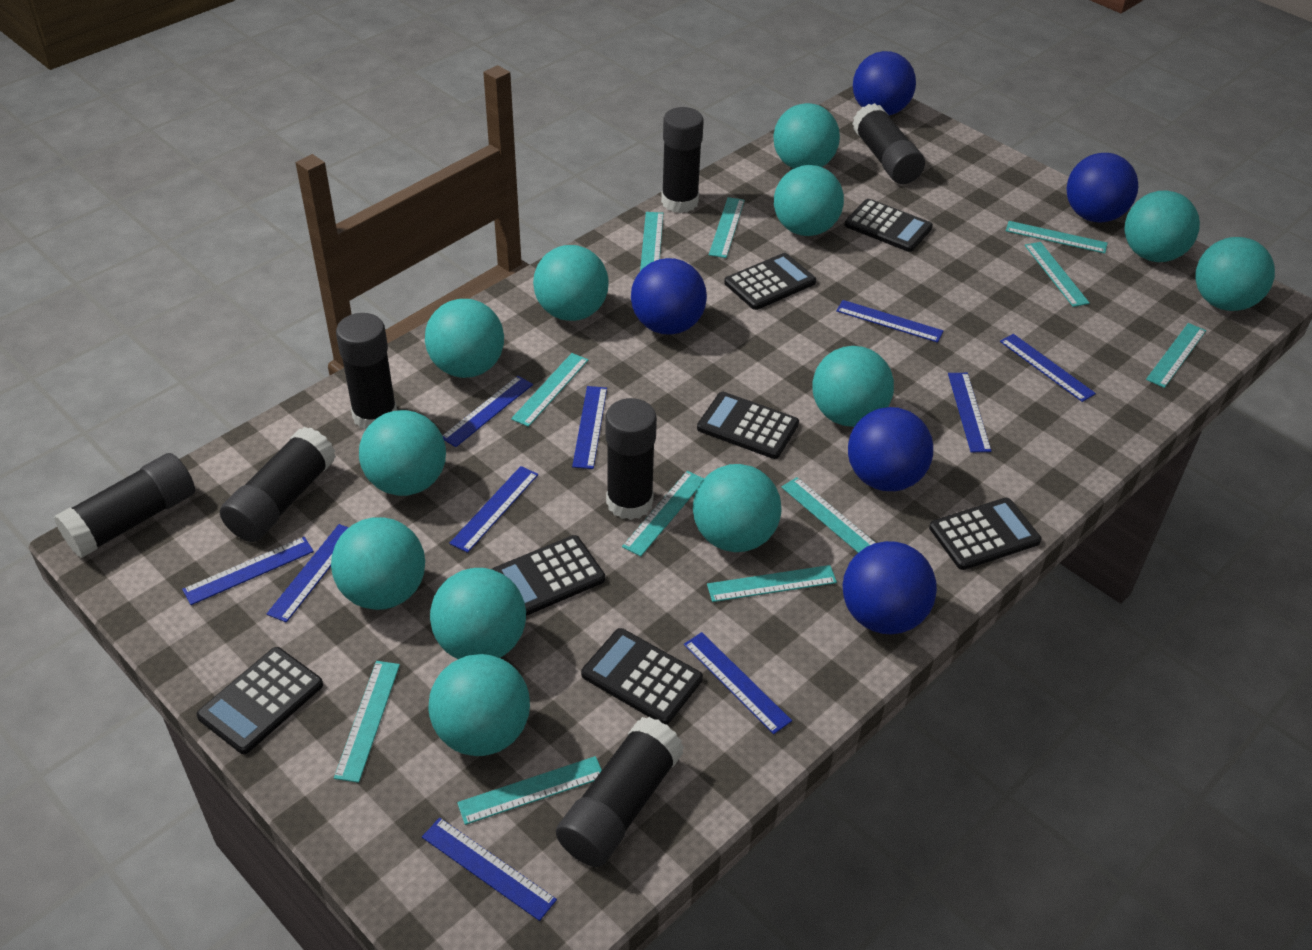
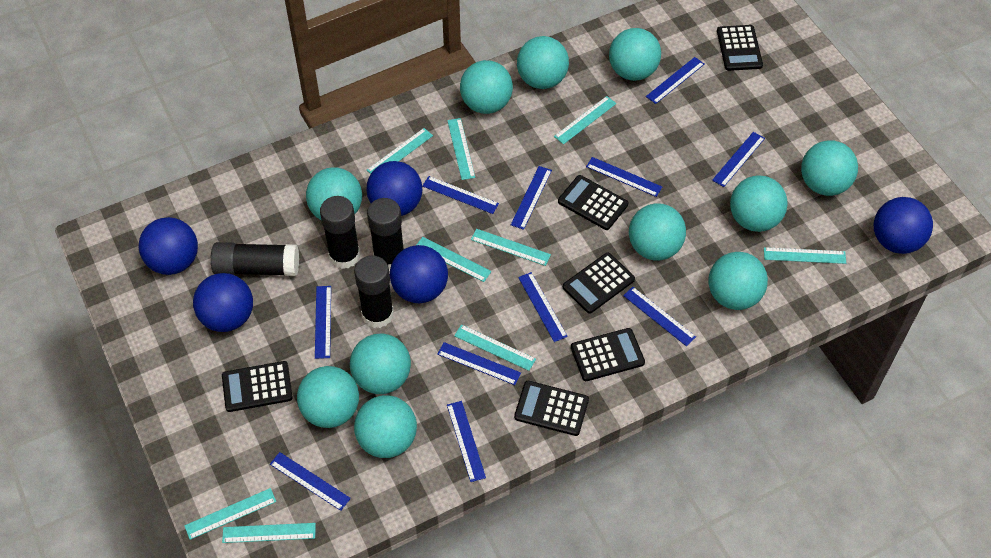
black calculator: 7 -> 6
black glue stick: 7 -> 4
blue ruler: 10 -> 11
turquoise ball: 12 -> 11
turquoise ruler: 11 -> 9

